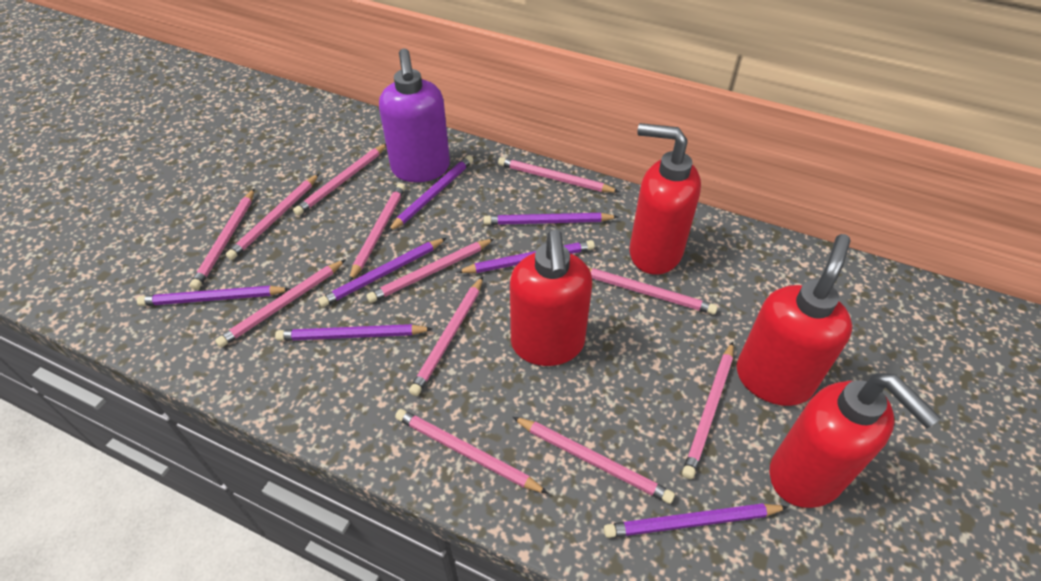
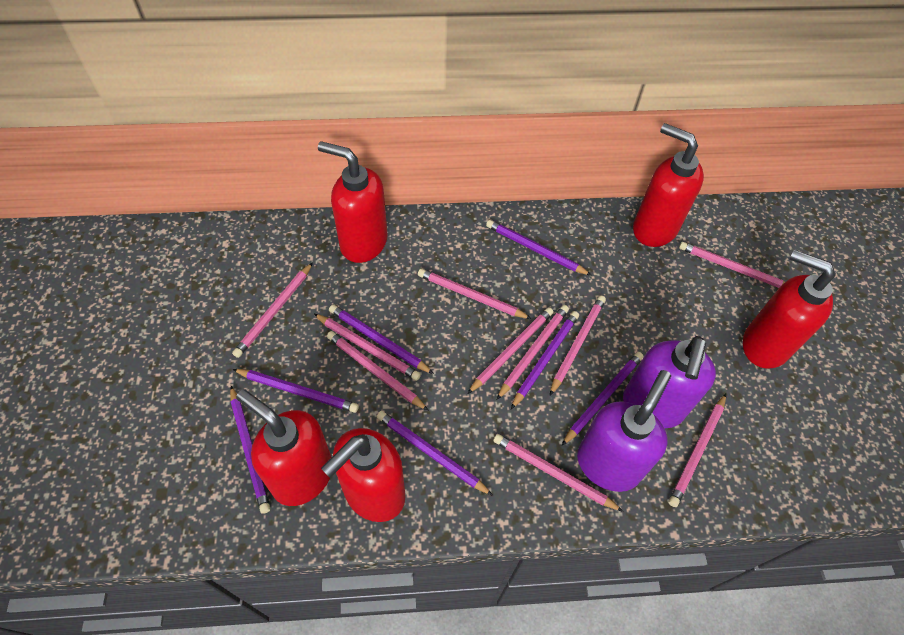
pink pencil: 12 -> 10
purple soap dispenser: 1 -> 2
red soap dispenser: 4 -> 5

